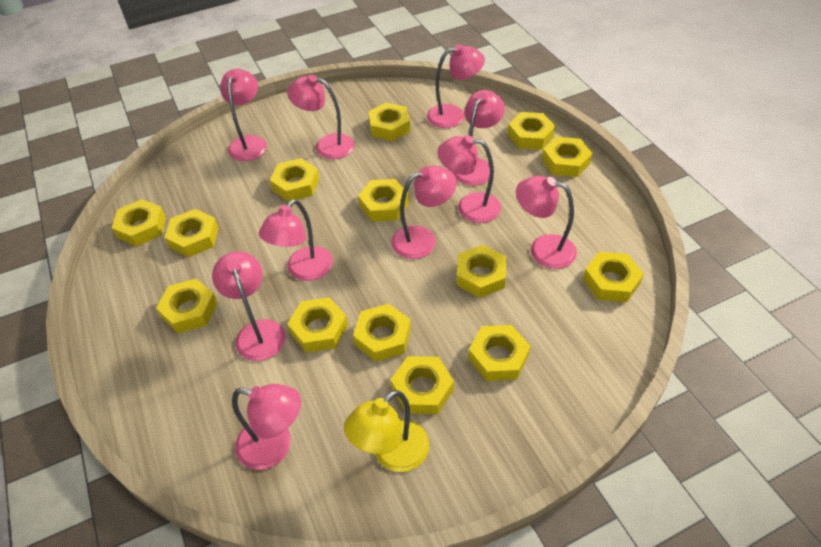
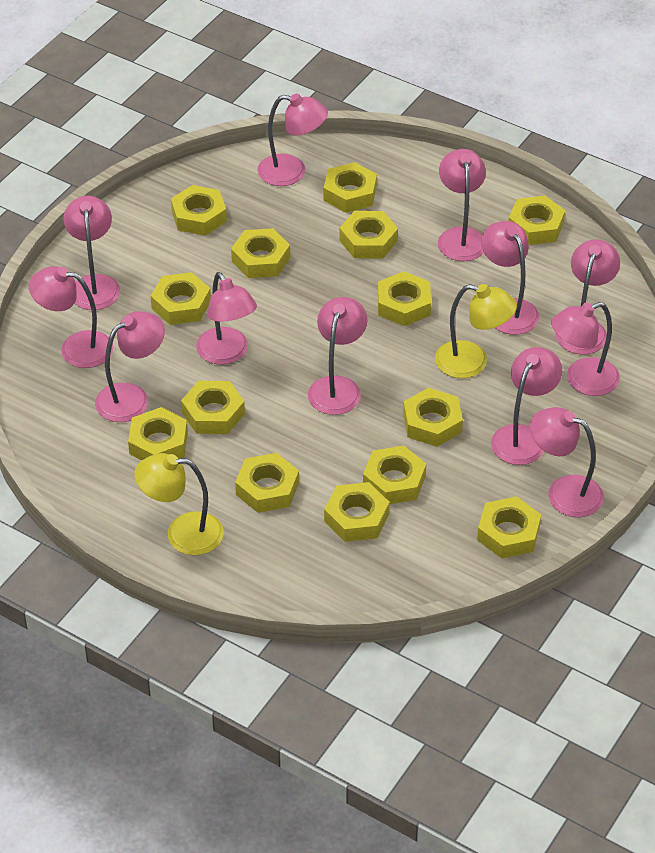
pink lamp: 10 -> 12
yellow lamp: 1 -> 2

